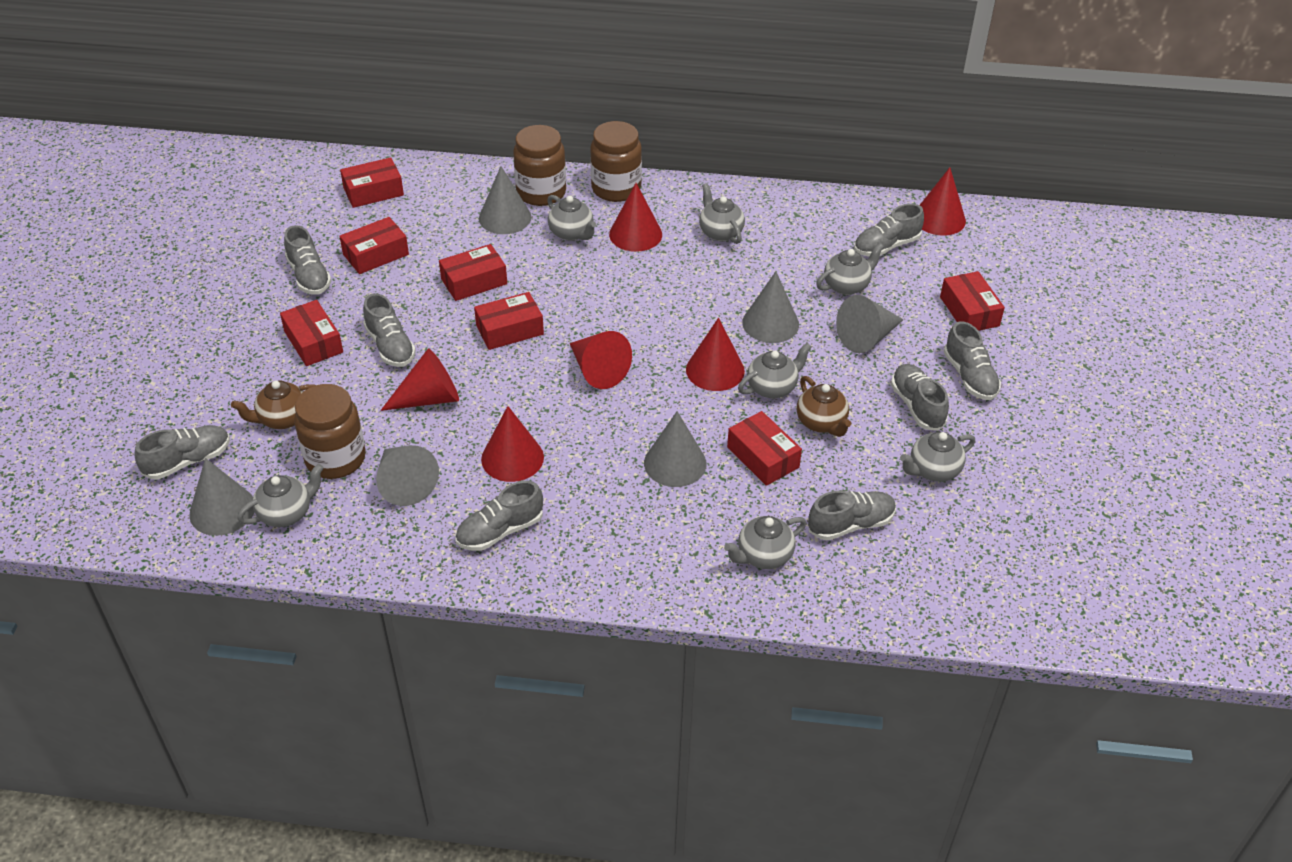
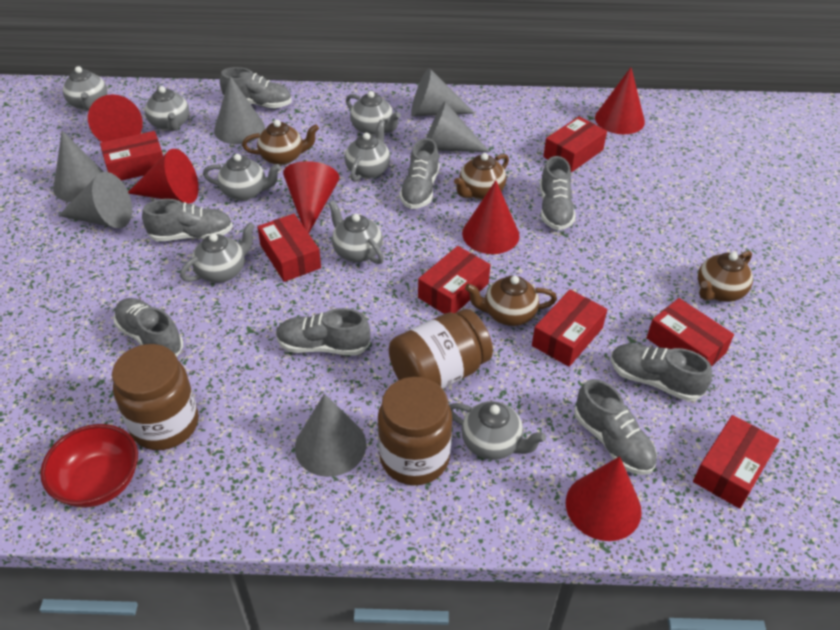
brown teapot: 2 -> 4
grey teapot: 7 -> 8
red bowl: 0 -> 1

